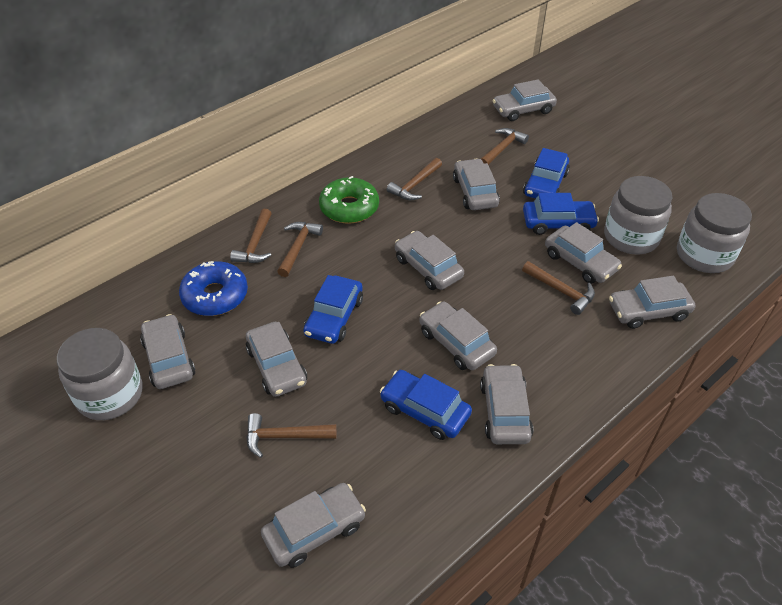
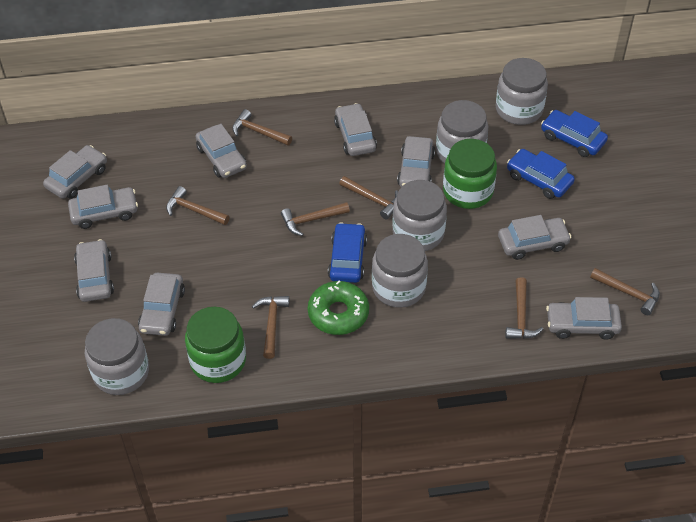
blue car: 4 -> 3
blue donut: 1 -> 0
brown hammer: 6 -> 7
green jar: 0 -> 2
grey car: 10 -> 9
grey jar: 3 -> 5

